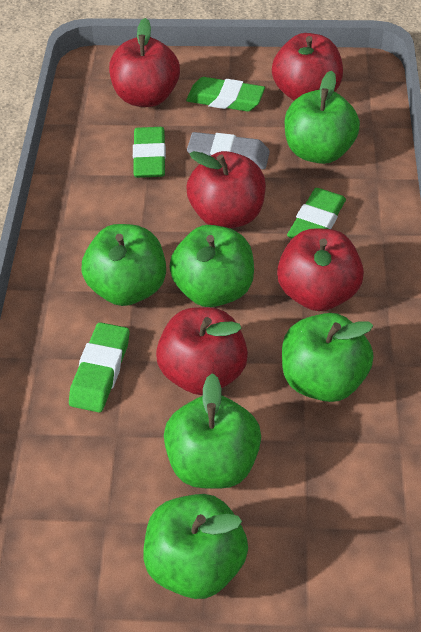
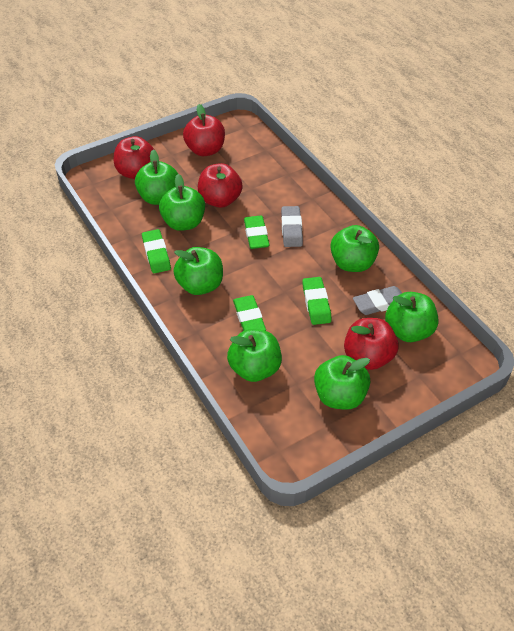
green apple: 6 -> 7
grey eraser: 1 -> 2
red apple: 5 -> 4

